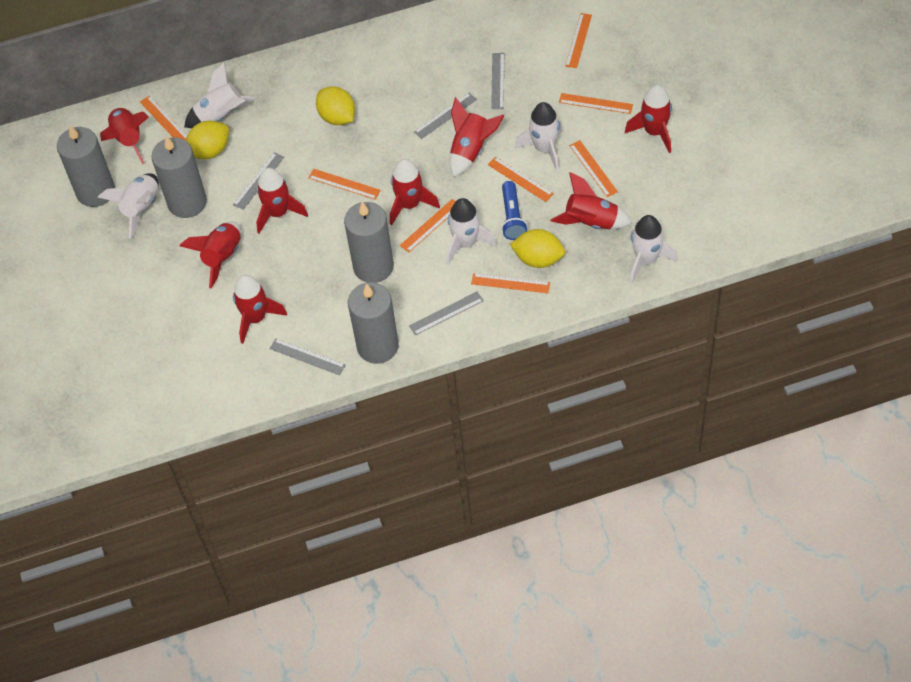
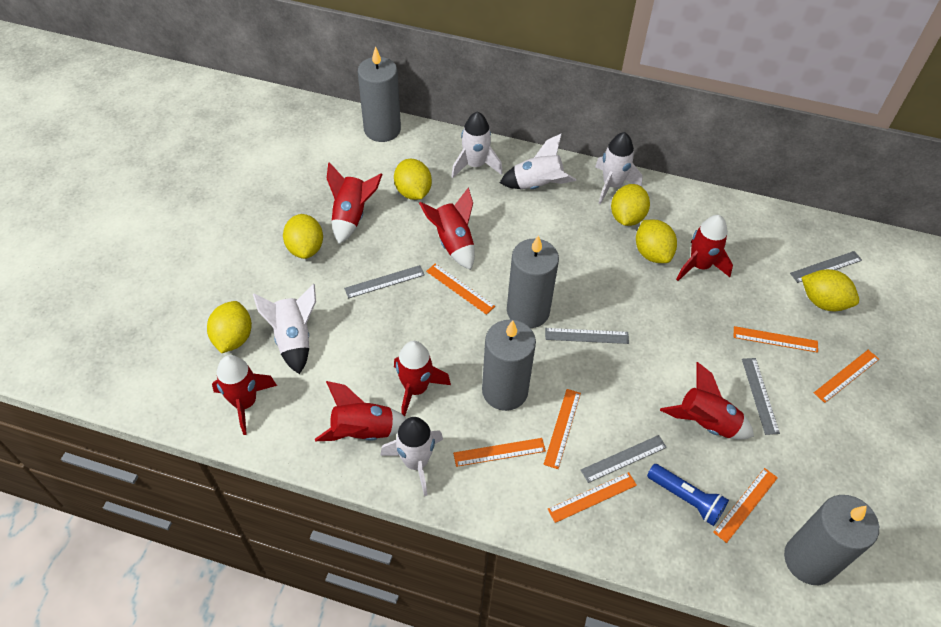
orange ruler: 8 -> 7
red rocket: 8 -> 7
yellow lemon: 3 -> 6

